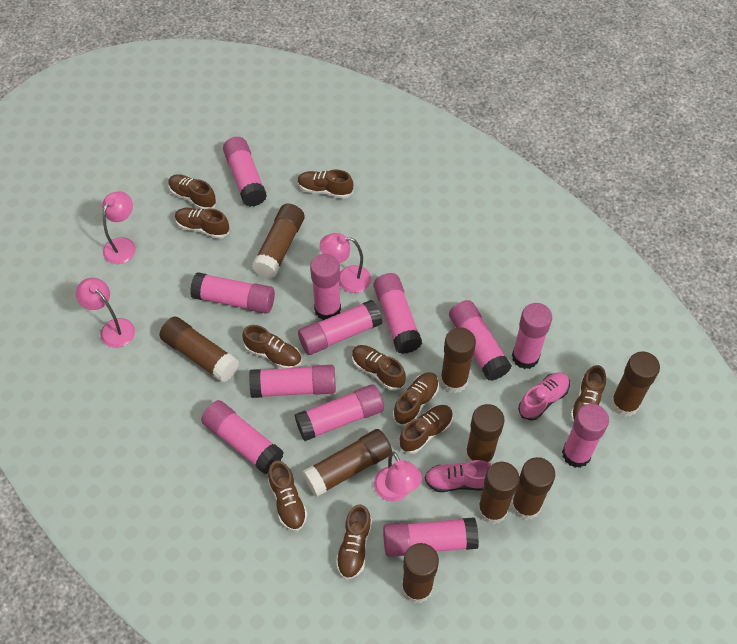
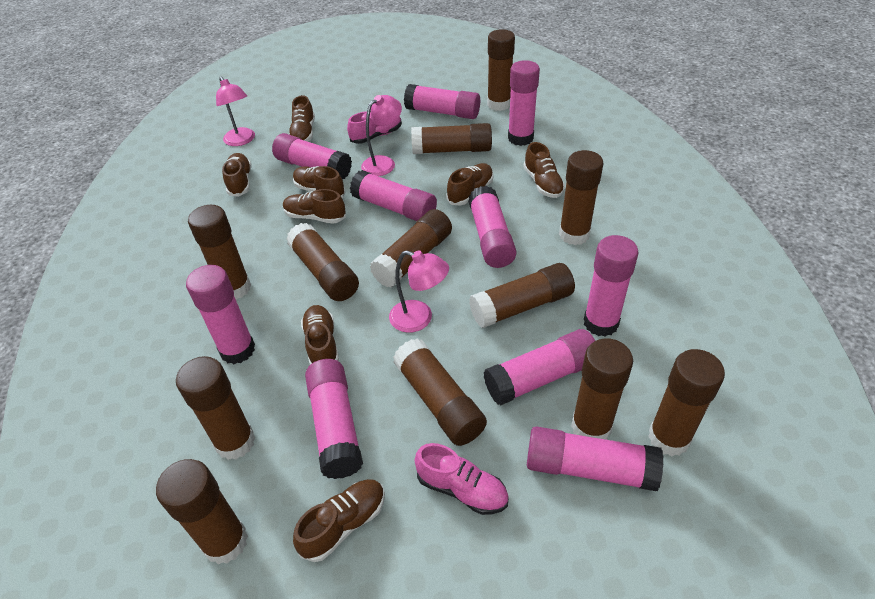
brown glue stick: 9 -> 12
brown shoe: 10 -> 8
pink glue stick: 12 -> 10
pink lamp: 4 -> 3

